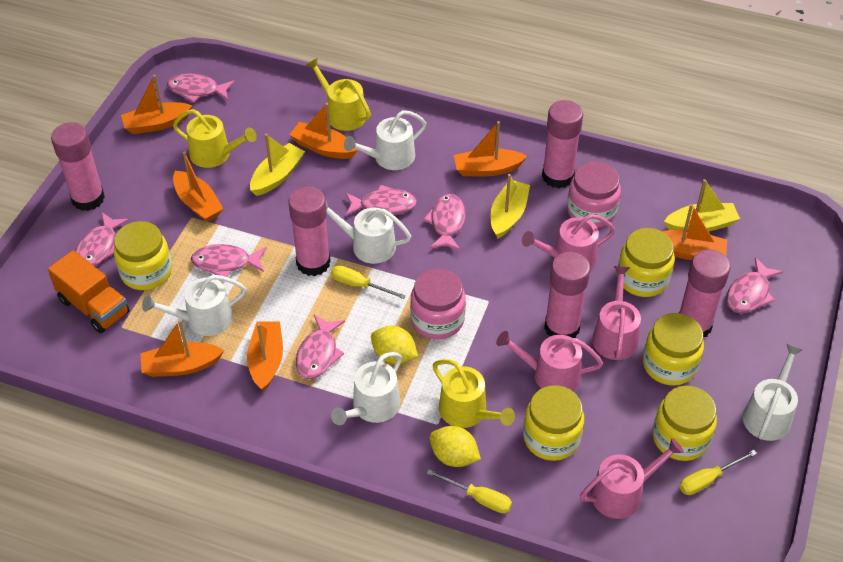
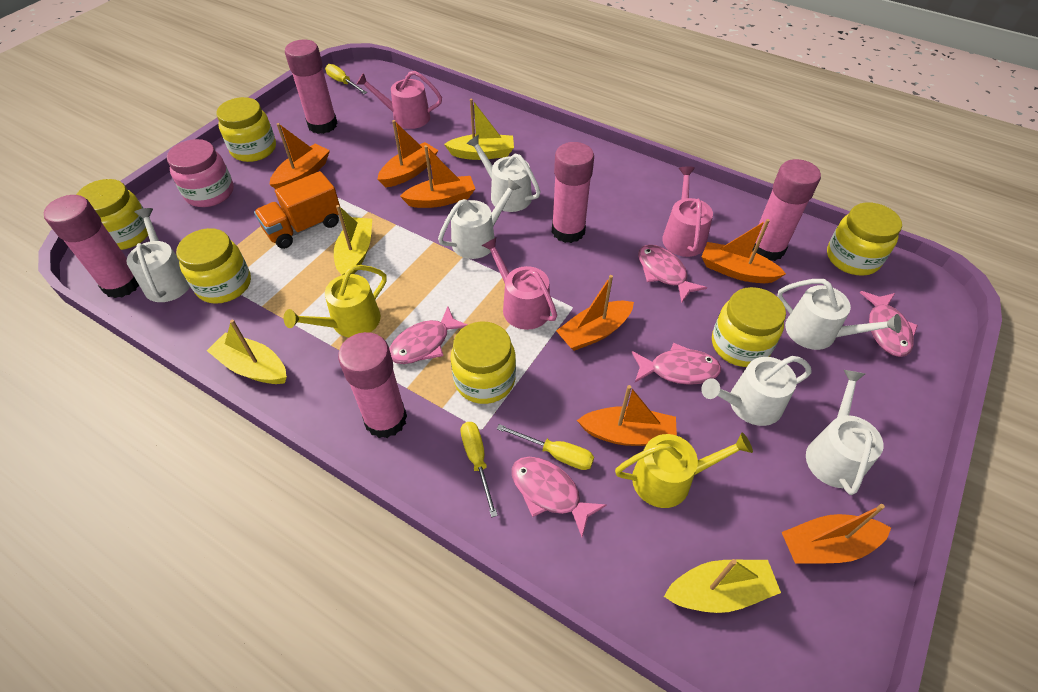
pink fish: 7 -> 5
pink jar: 2 -> 1
pink watering can: 4 -> 3
white watering can: 5 -> 6
yellow boat: 3 -> 4
yellow jar: 5 -> 6
yellow lemon: 2 -> 0
yellow watering can: 3 -> 2

